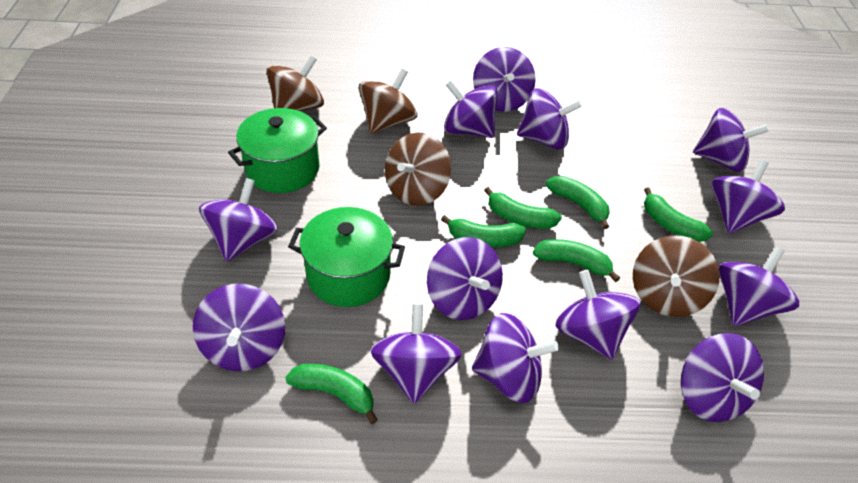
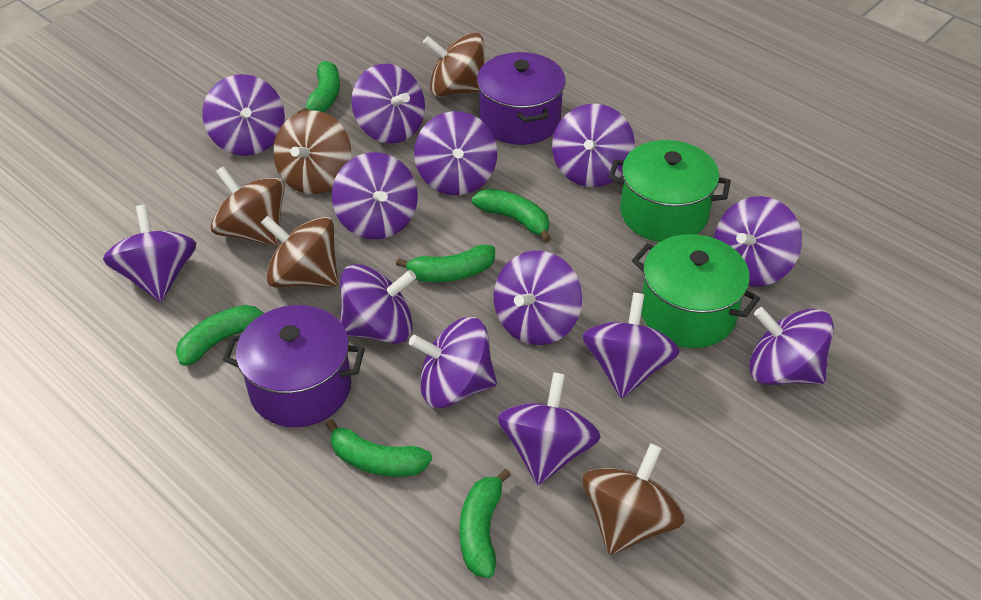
brown spinning top: 4 -> 5
purple pot: 0 -> 2

